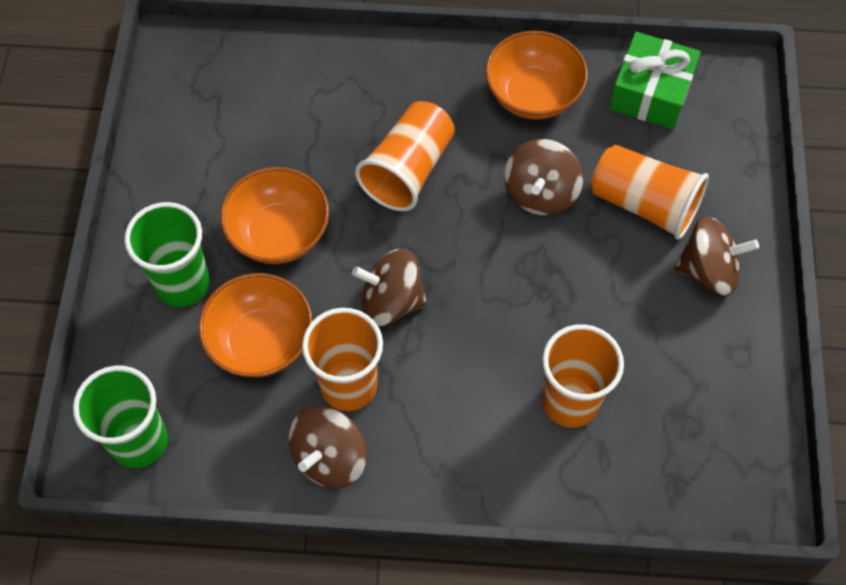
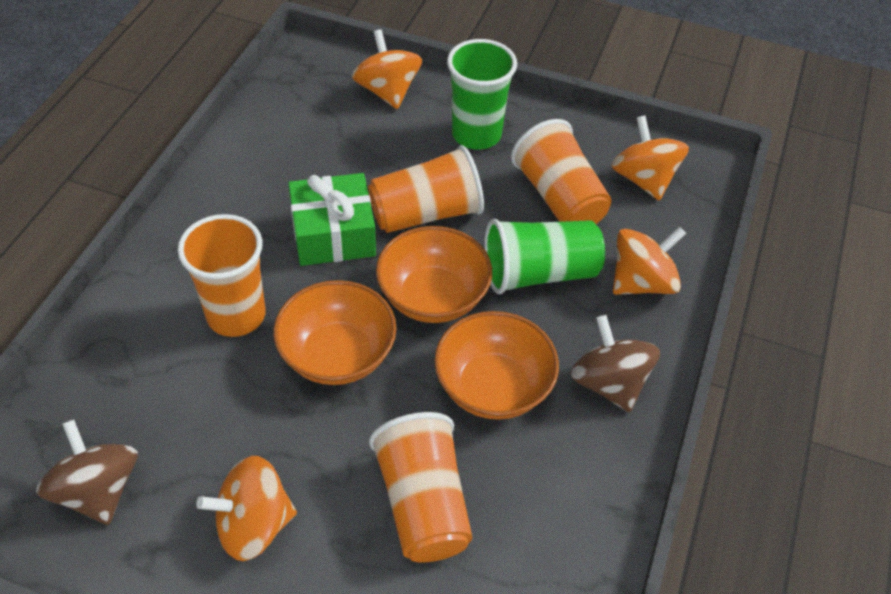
brown spinning top: 4 -> 2
orange spinning top: 0 -> 4

